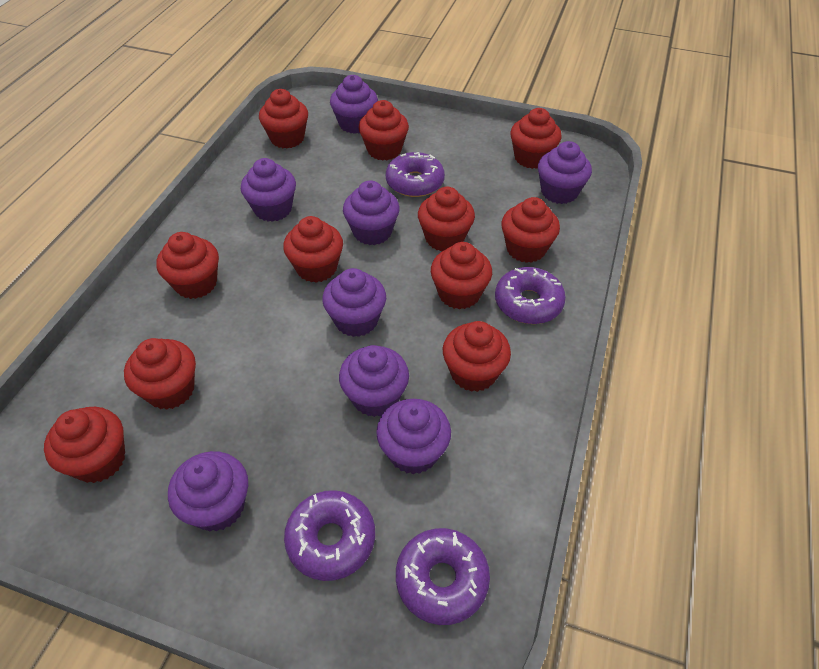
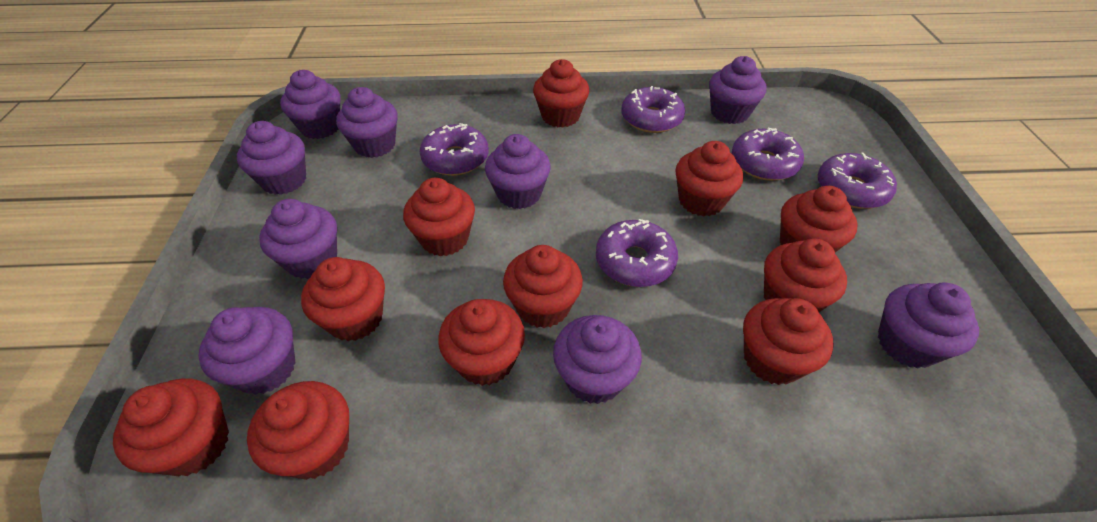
purple cupcake: 8 -> 9
purple donut: 4 -> 5

